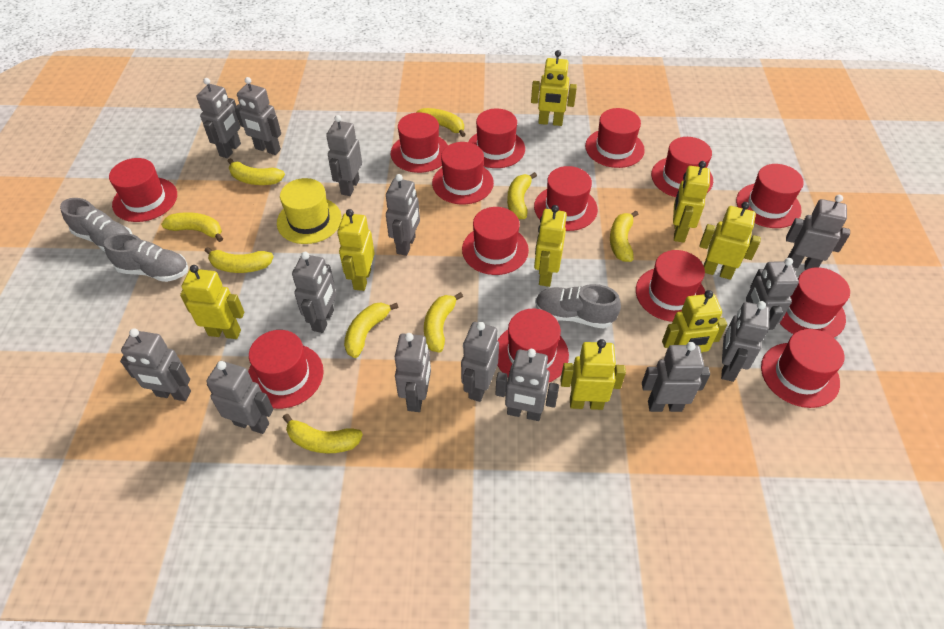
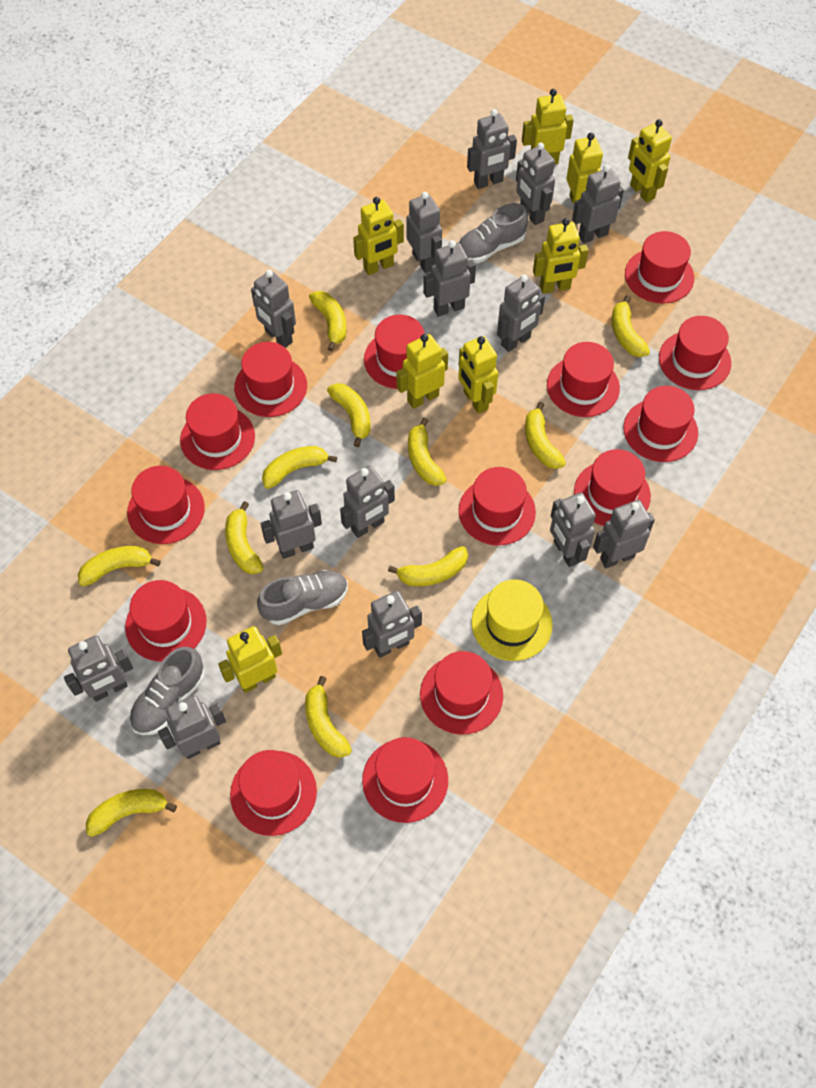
yellow banana: 9 -> 11

